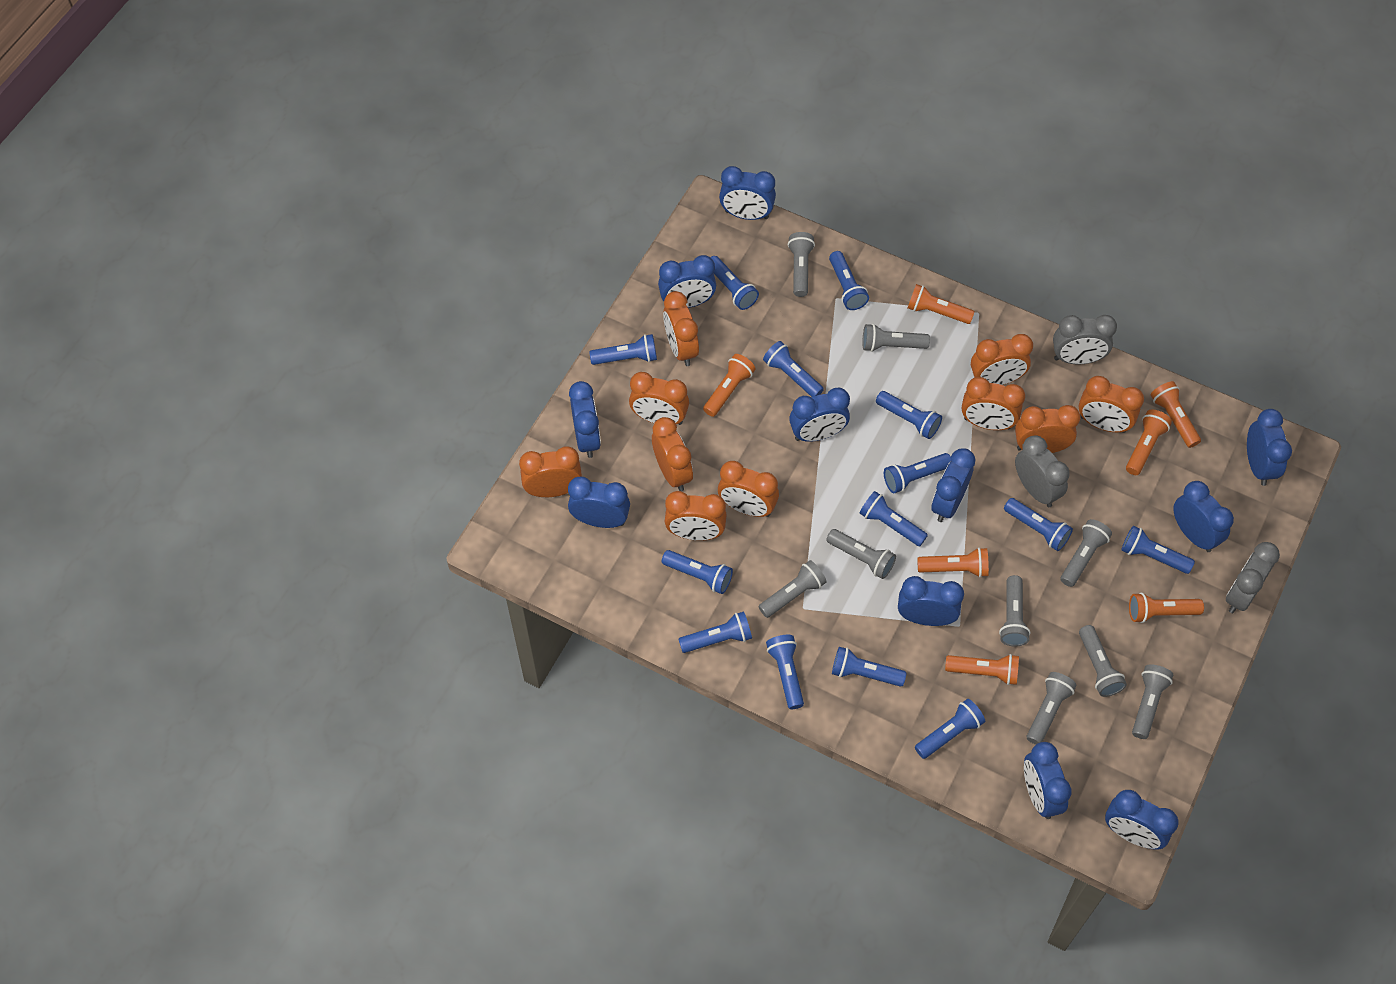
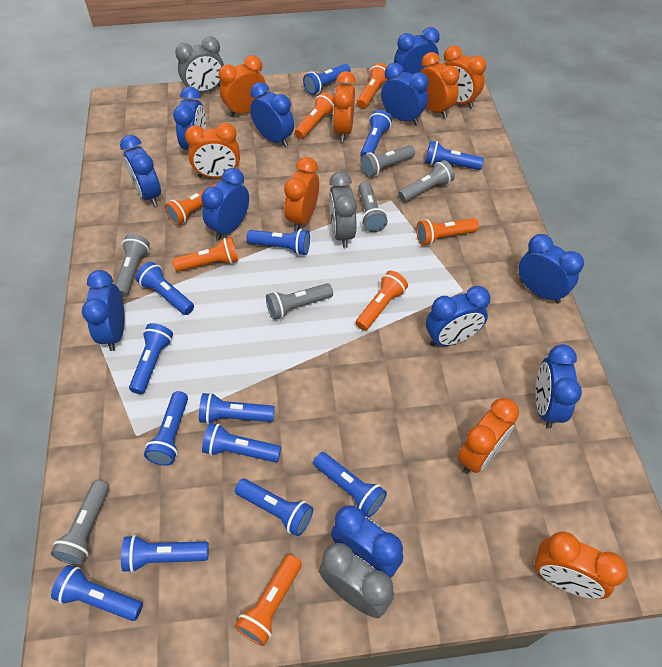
blue flashlight: 14 -> 13
grey flashlight: 9 -> 6
orange clock: 10 -> 8

